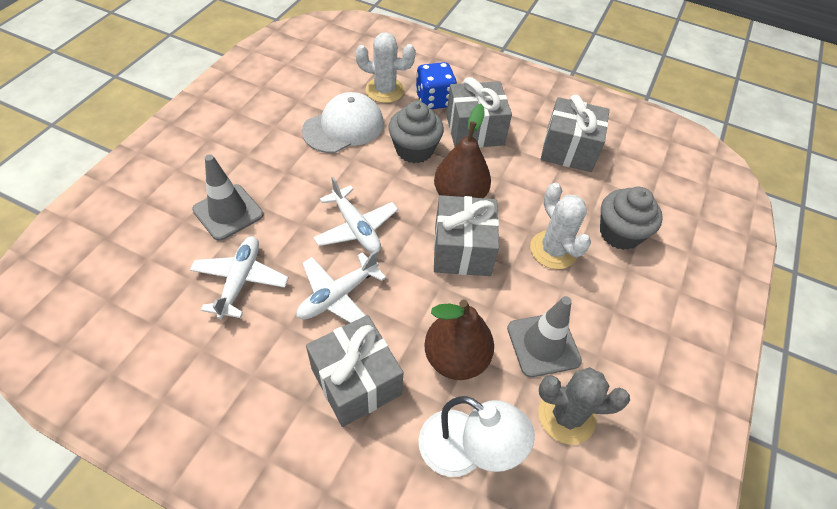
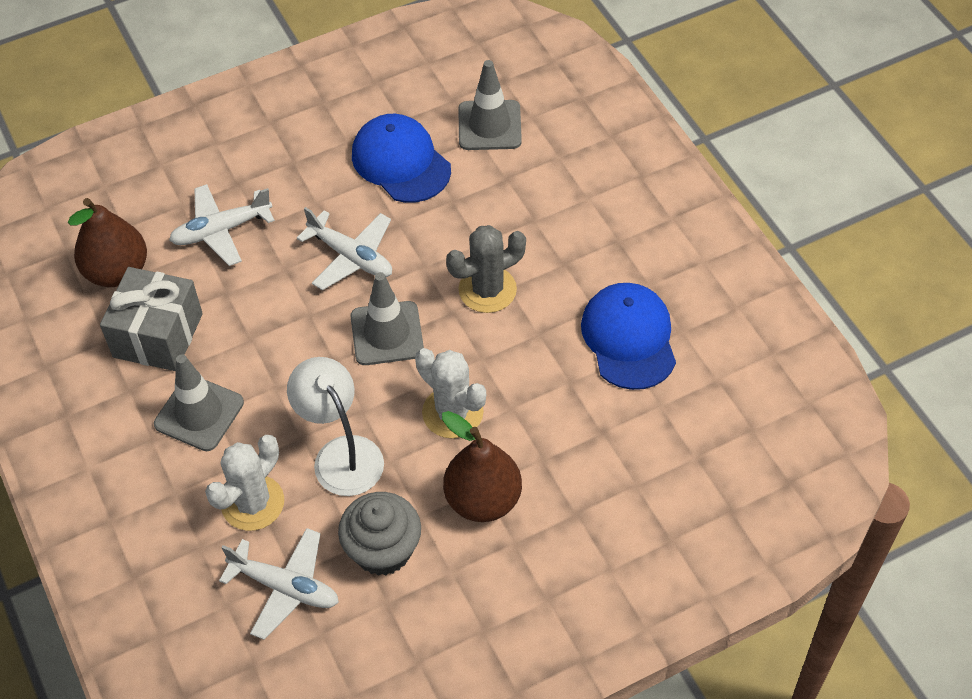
blue cap: 0 -> 2
blue dice: 1 -> 0
grey cupcake: 2 -> 1
grey gift: 4 -> 1
grey traffic cone: 2 -> 3
white cap: 1 -> 0

